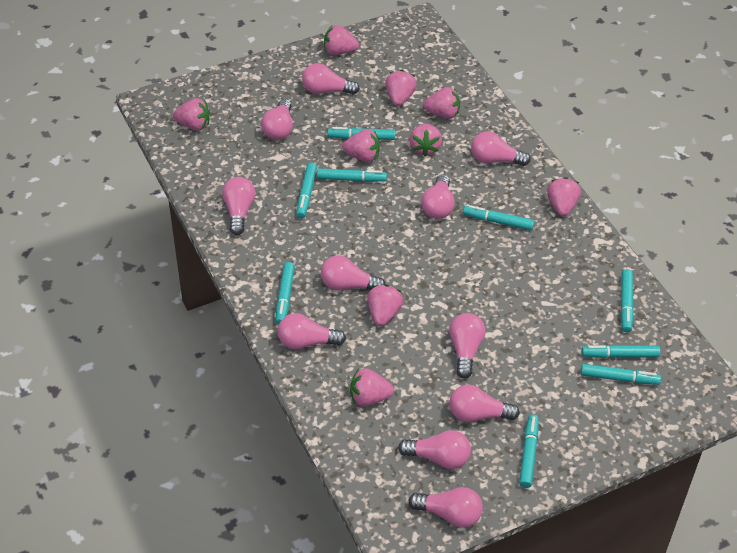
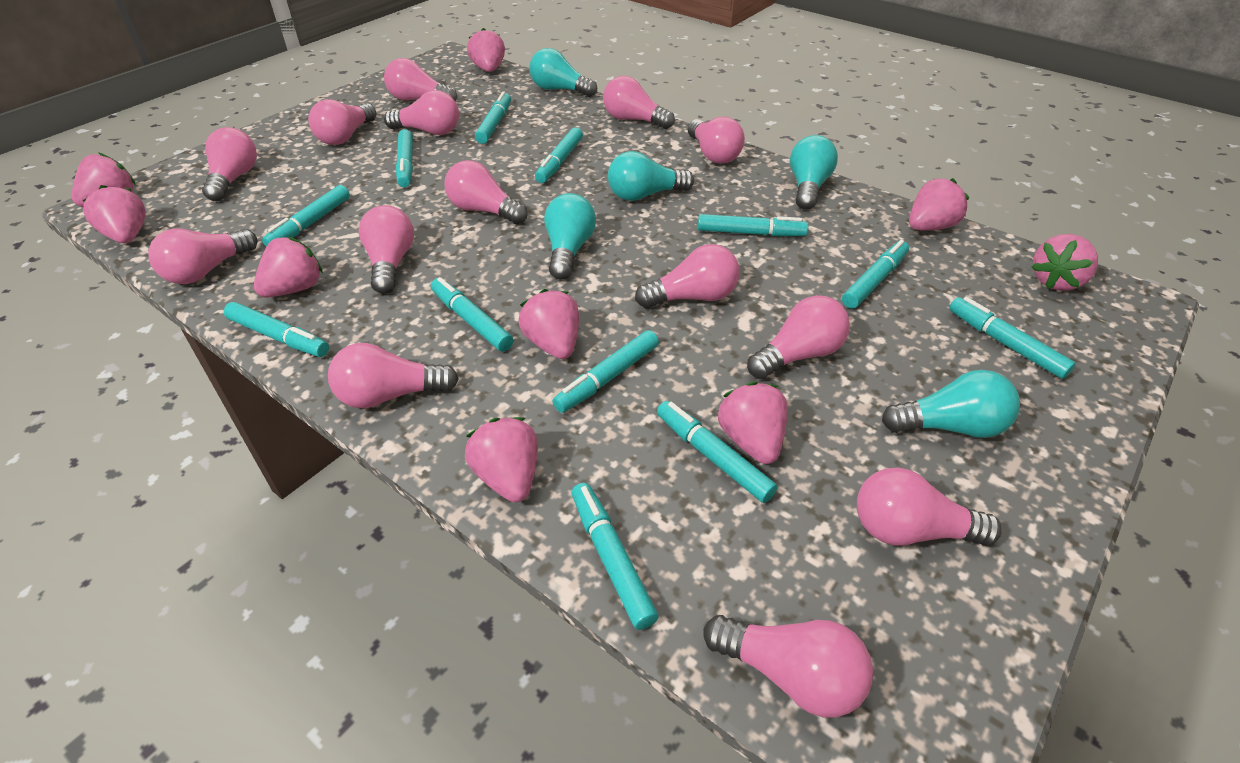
pink light bulb: 11 -> 14
turquoise light bulb: 0 -> 5
turquoise marker: 9 -> 12

